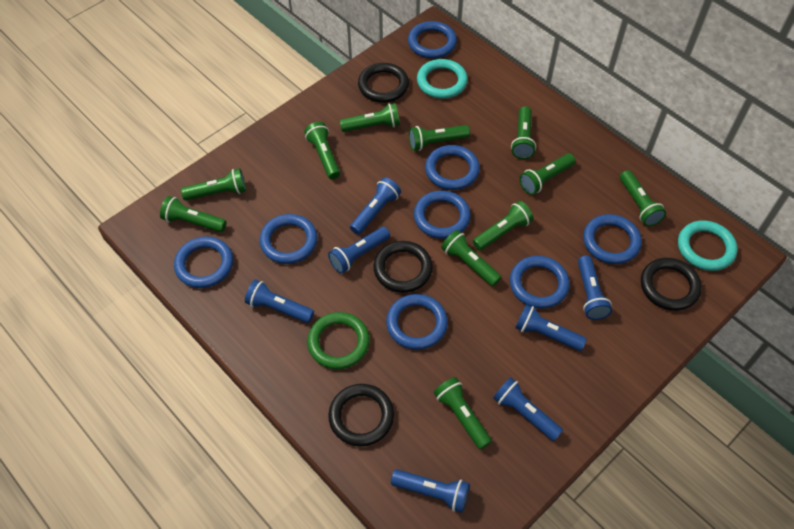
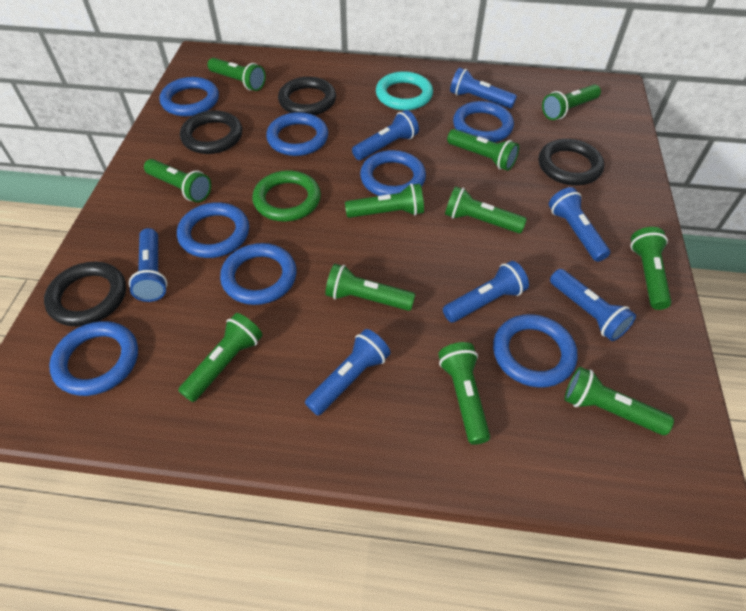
turquoise ring: 2 -> 1

